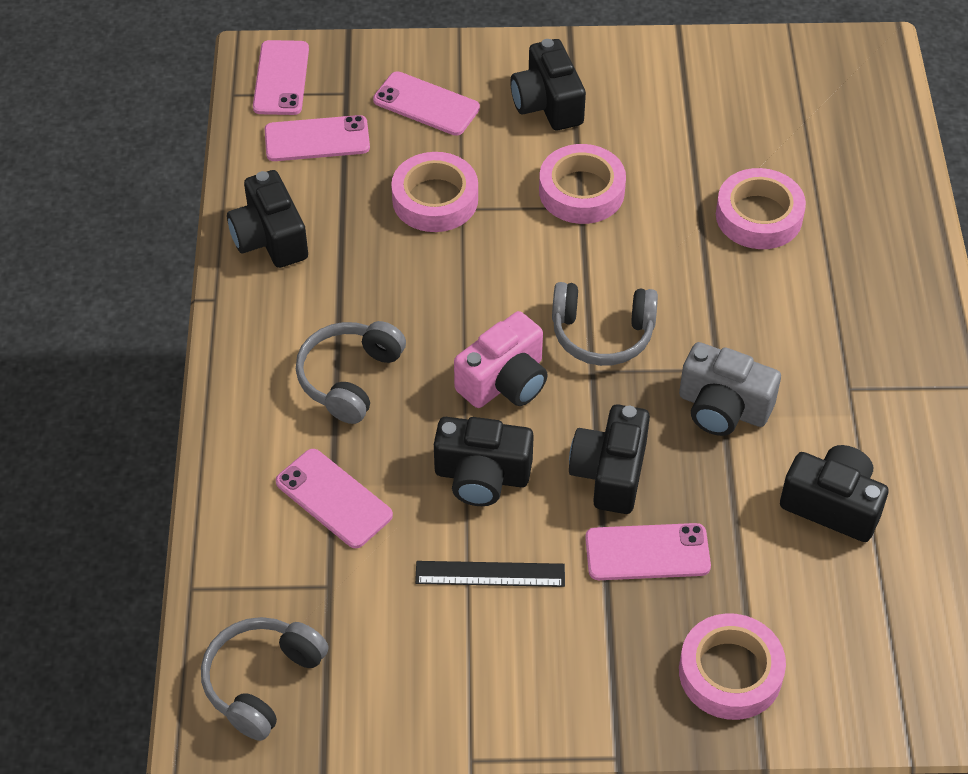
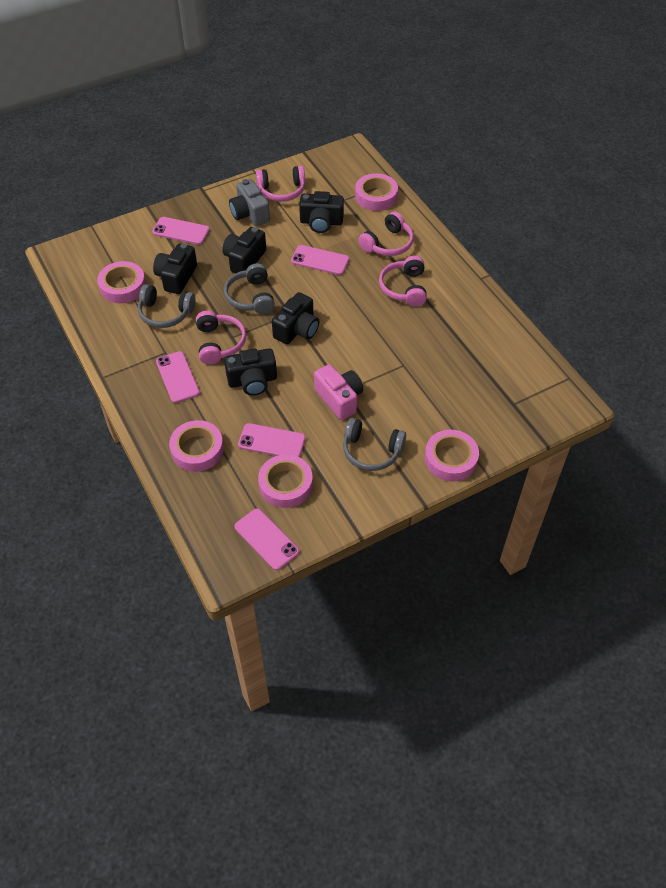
black ruler: 1 -> 0
pink headphones: 0 -> 4
pink tape: 4 -> 5

